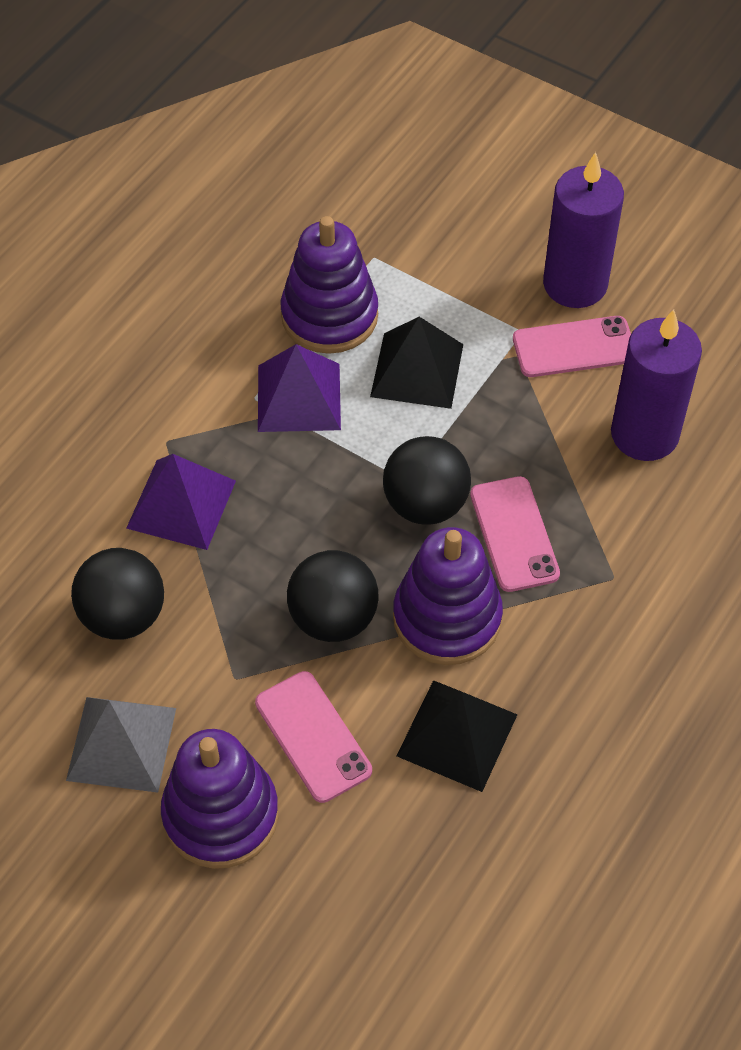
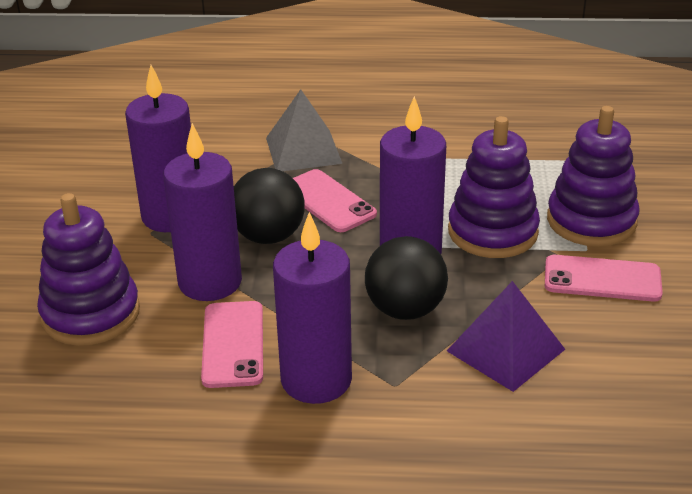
black ball: 3 -> 2
black pyramid: 2 -> 0
purple candle: 2 -> 4
purple pyramid: 2 -> 1

